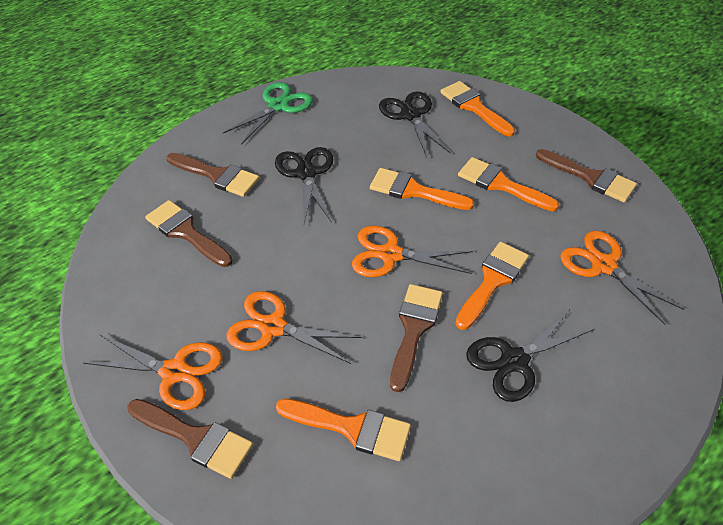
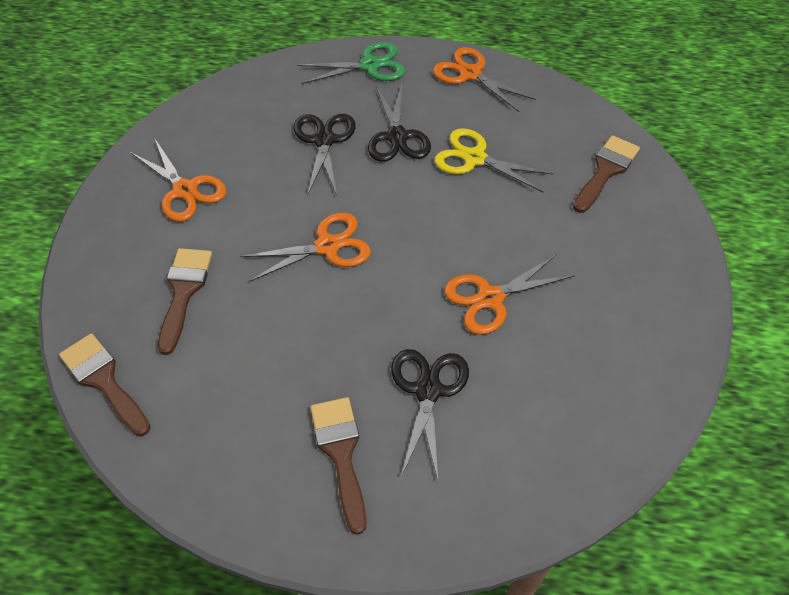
brown brush: 5 -> 4
orange brush: 5 -> 0
yellow scissors: 0 -> 1

